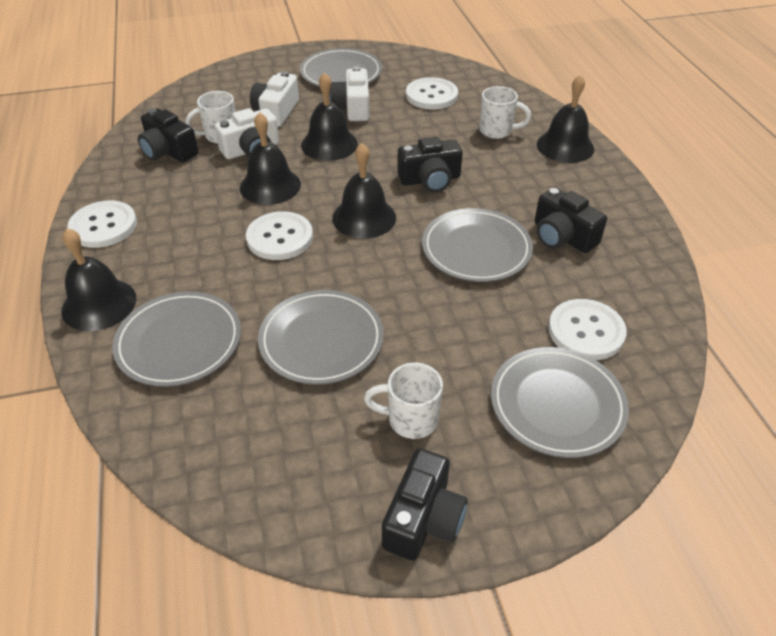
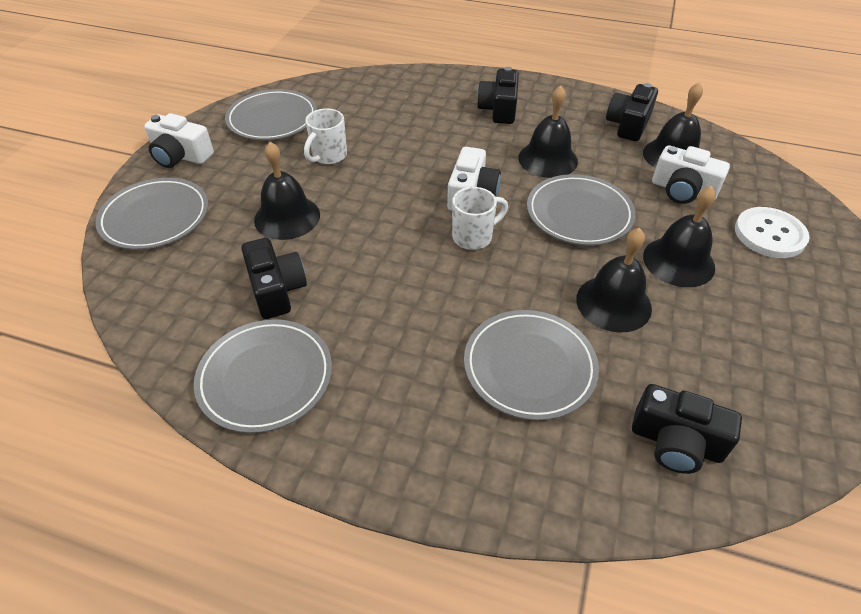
white button: 4 -> 1
white mug: 3 -> 2

